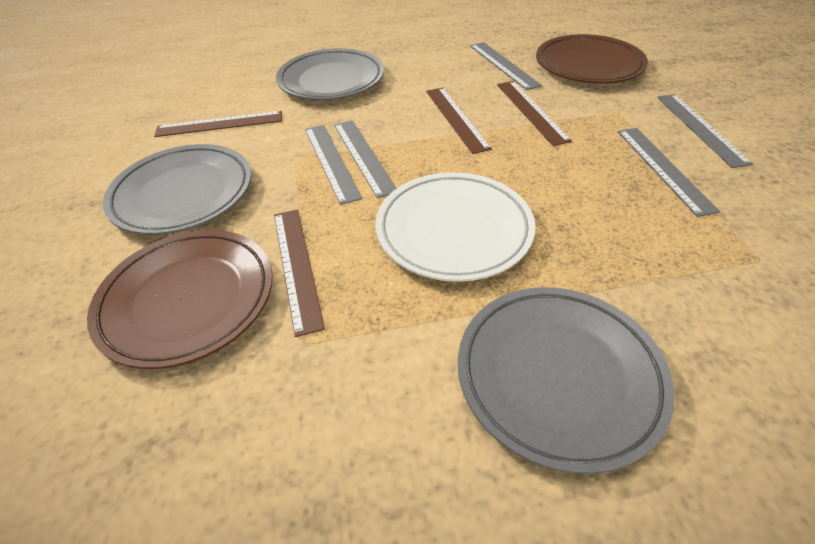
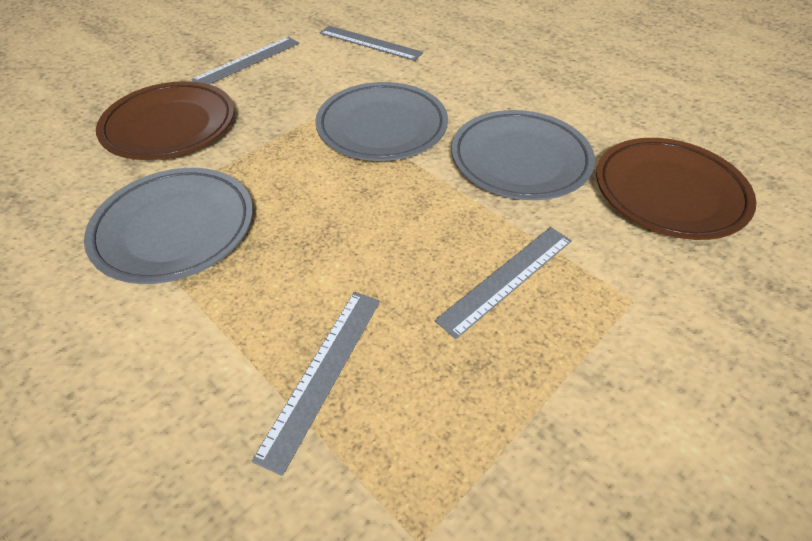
brown ruler: 4 -> 0
grey ruler: 5 -> 4
white plate: 1 -> 0

